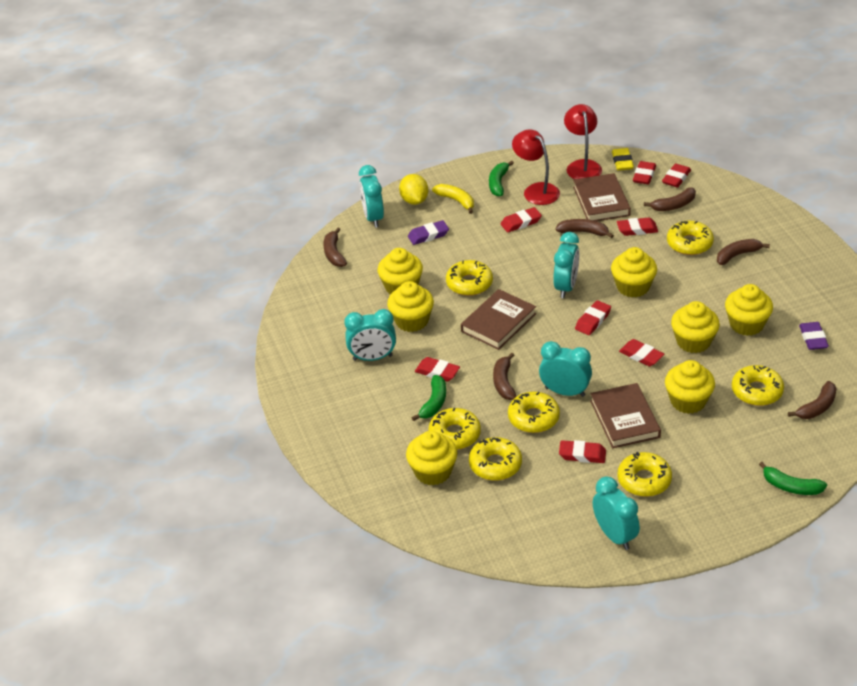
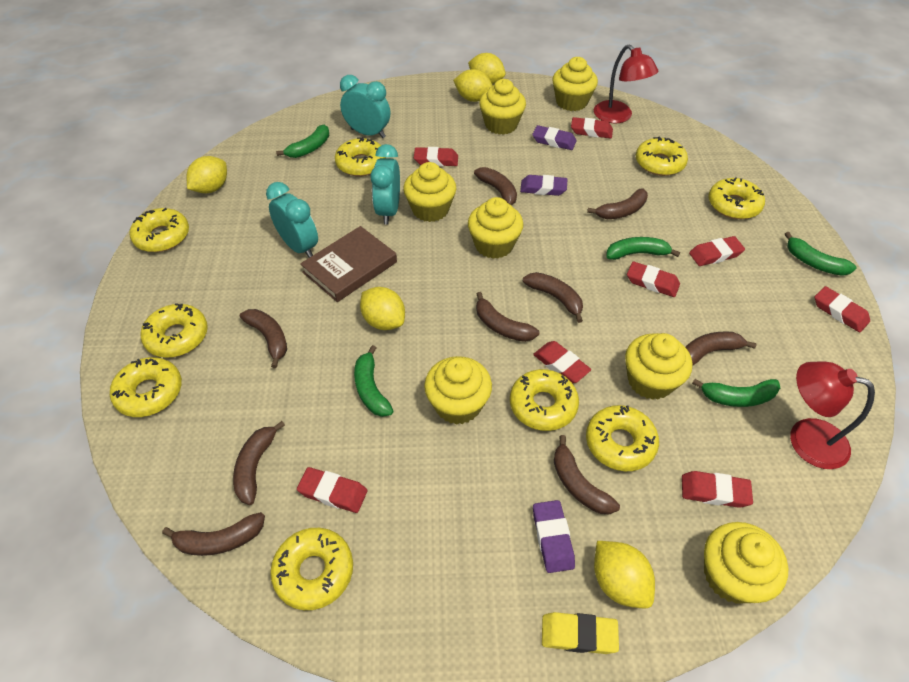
brown banana: 6 -> 9
brown book: 3 -> 1
green banana: 3 -> 5
purple eraser: 2 -> 3
turquoise clock: 5 -> 3
yellow banana: 1 -> 0
yellow donut: 7 -> 9
yellow lemon: 1 -> 5

